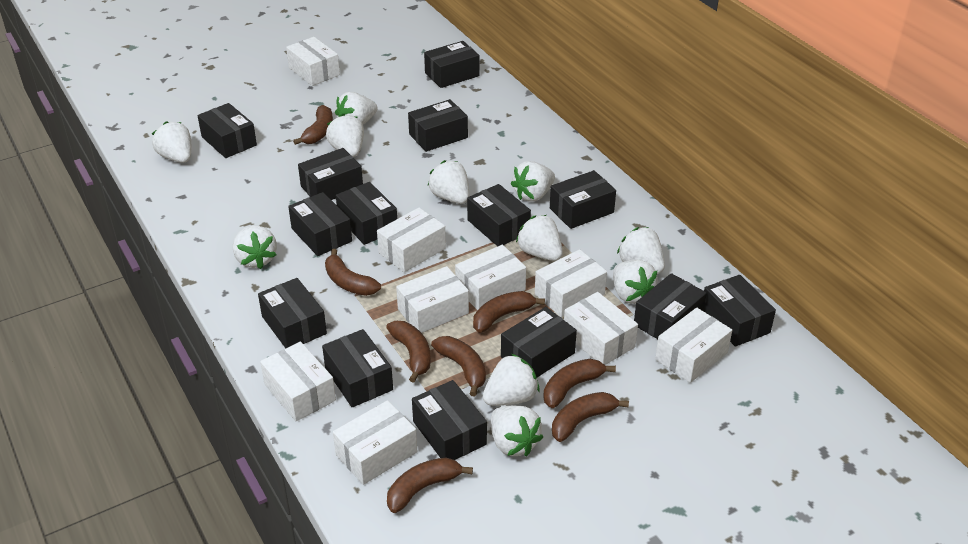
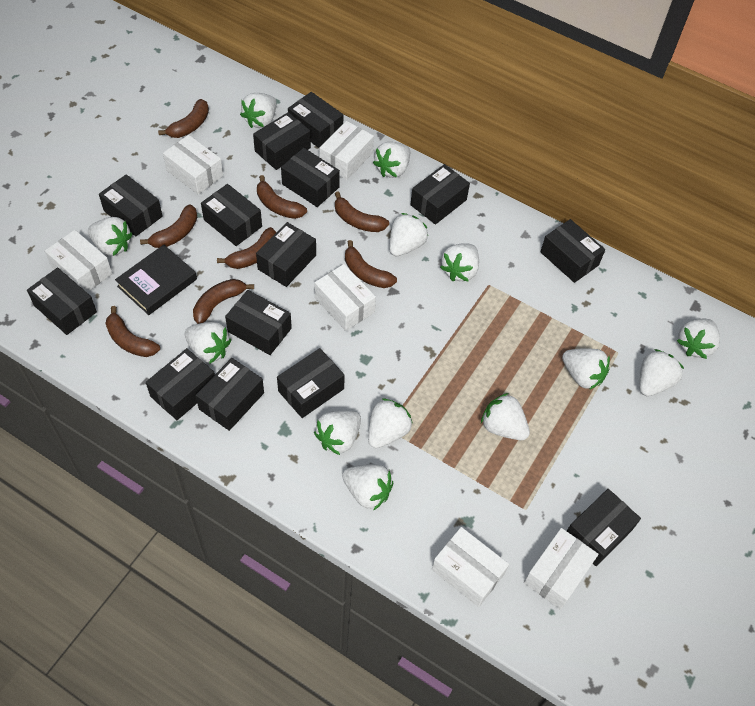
black book: 0 -> 1
white box: 9 -> 6
white strawberry: 11 -> 13

